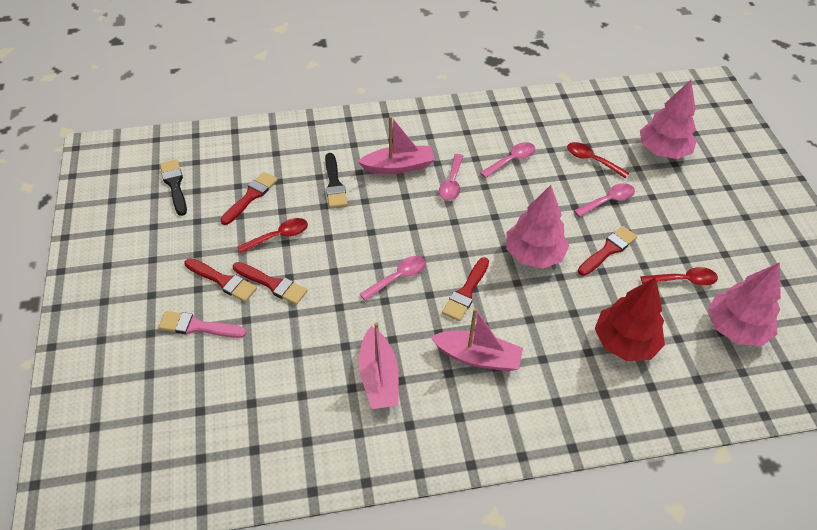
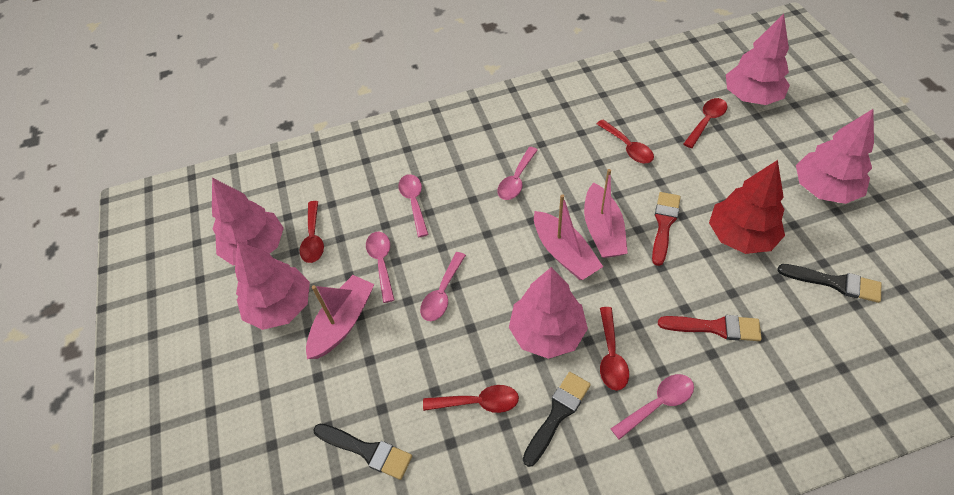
black brush: 2 -> 3
pink brush: 1 -> 0
pink spoon: 4 -> 5
pink tree: 3 -> 5
red brush: 5 -> 2
red spoon: 3 -> 5

